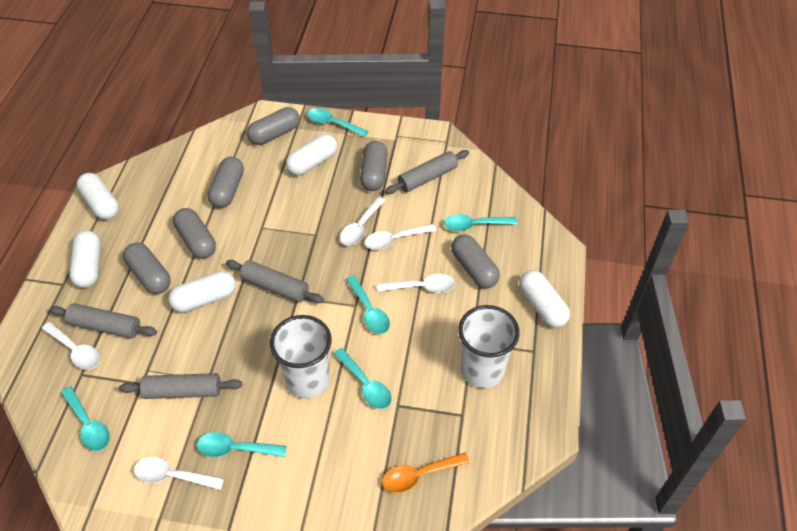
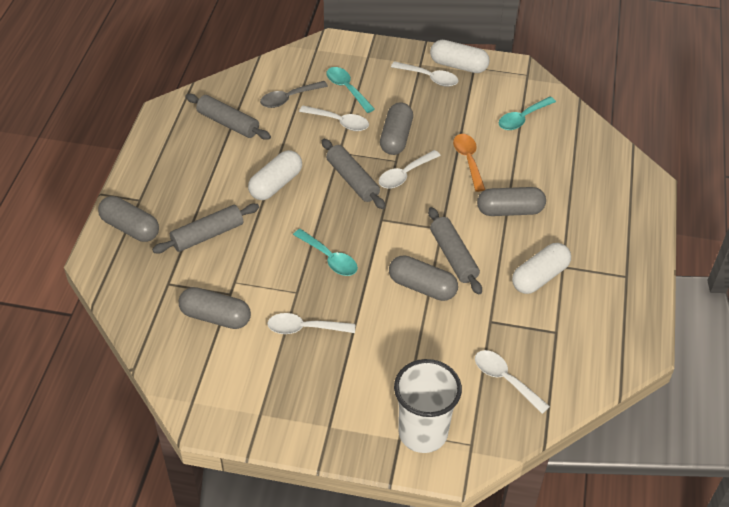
grey capsule: 6 -> 5
grey spoon: 0 -> 1
turquoise spoon: 6 -> 3
white capsule: 5 -> 3
white cup: 2 -> 1

